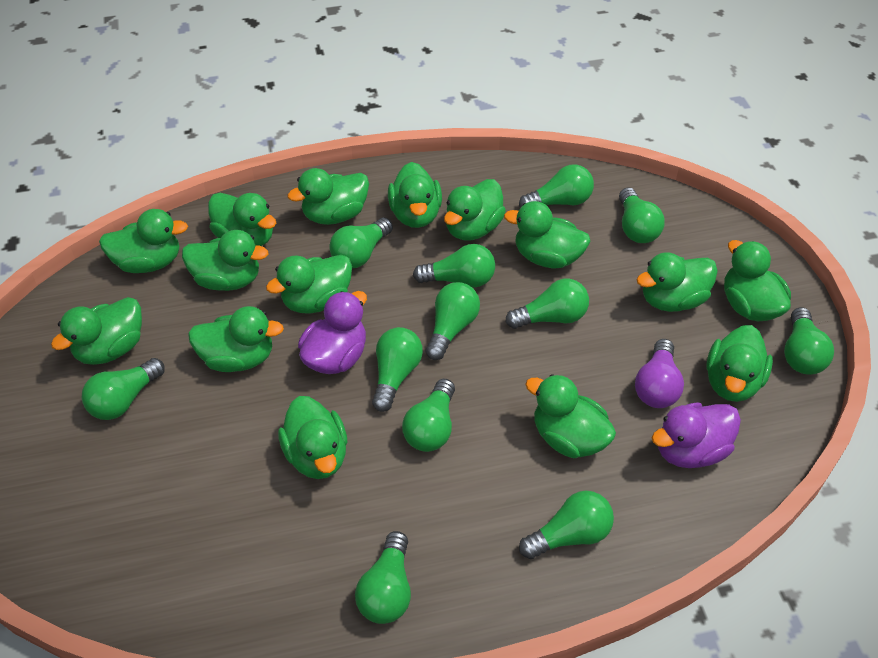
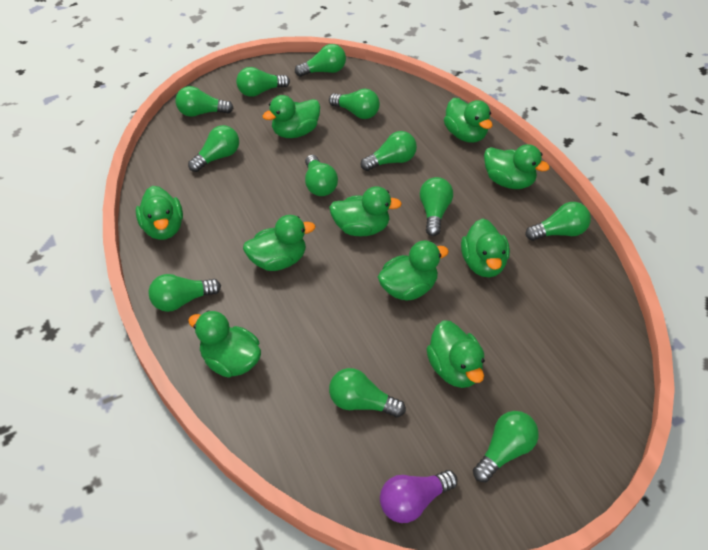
green duck: 15 -> 10
purple duck: 2 -> 0

